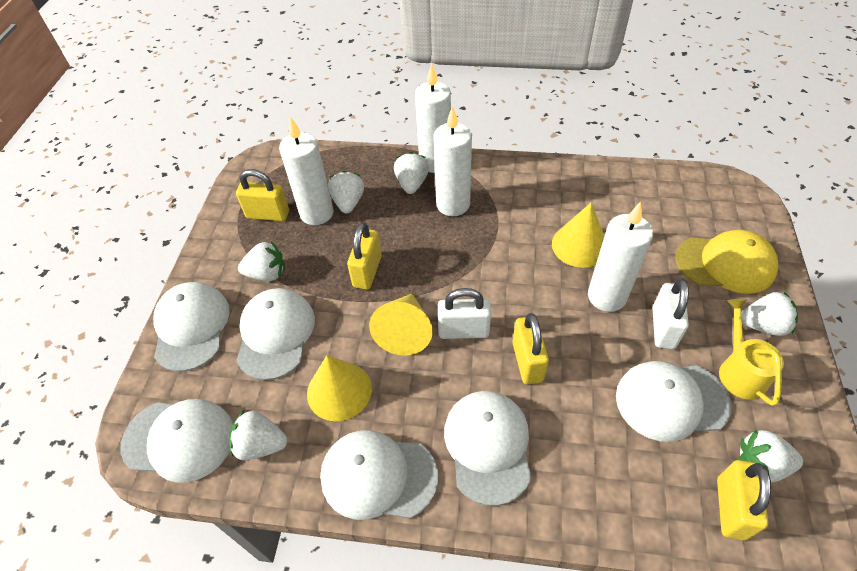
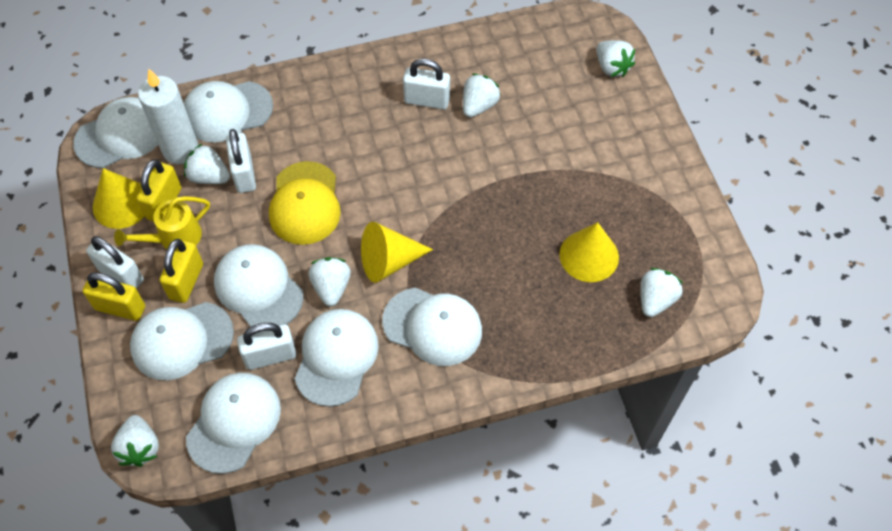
white candle: 4 -> 1
white cap: 6 -> 7
white padlock: 2 -> 4
yellow padlock: 4 -> 3

